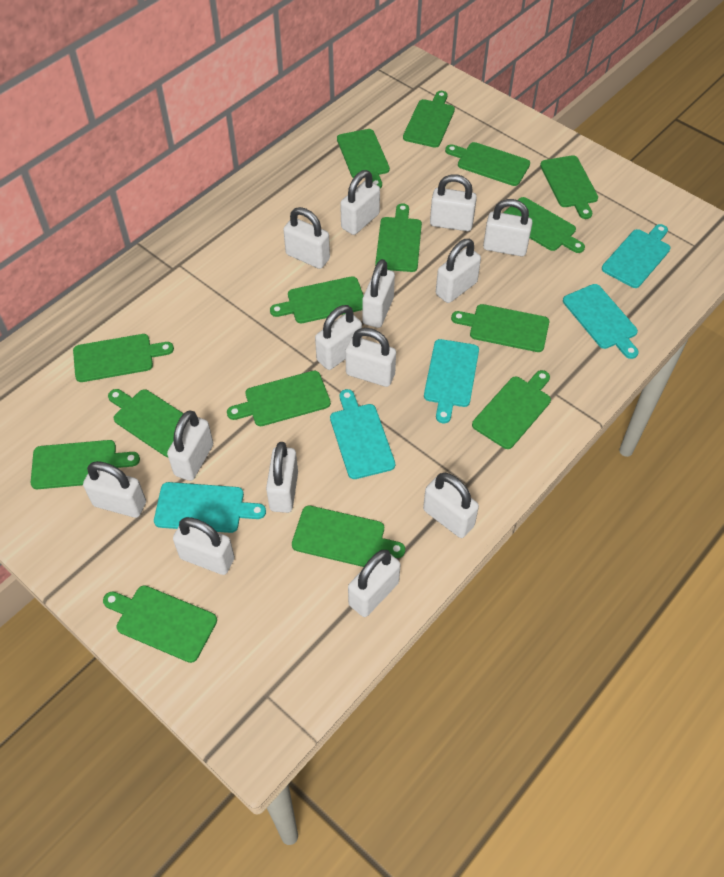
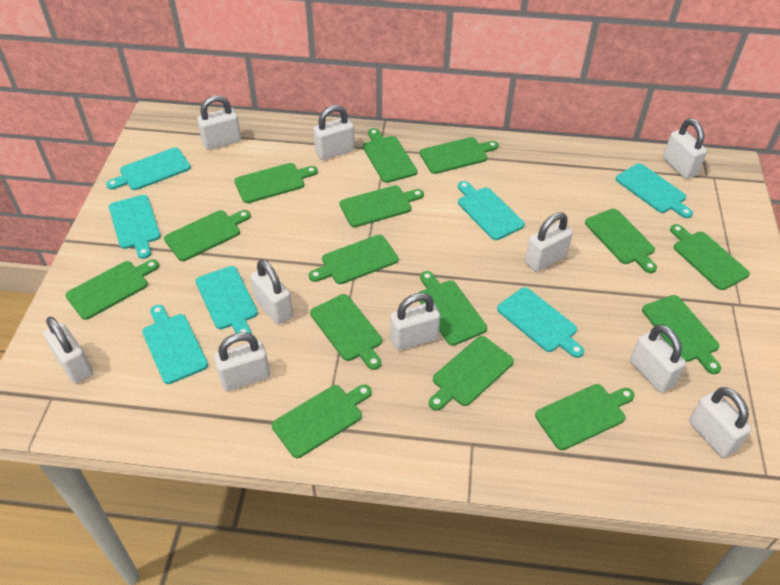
turquoise cutting board: 5 -> 7
white padlock: 14 -> 10

